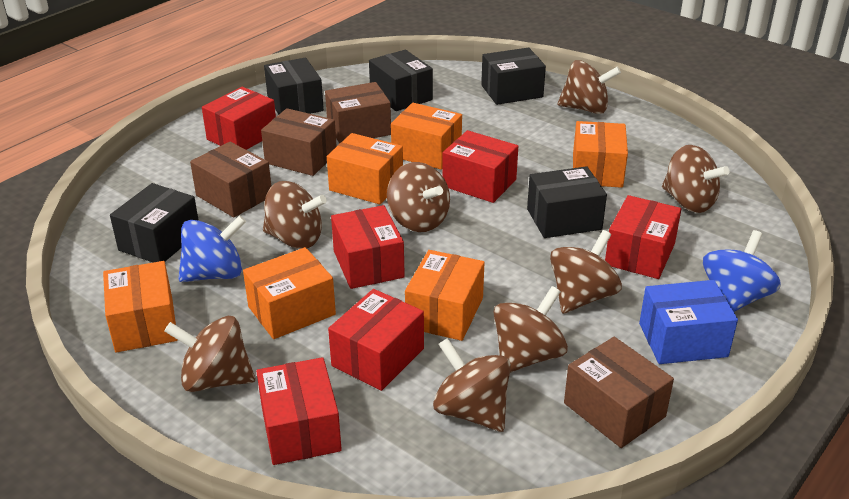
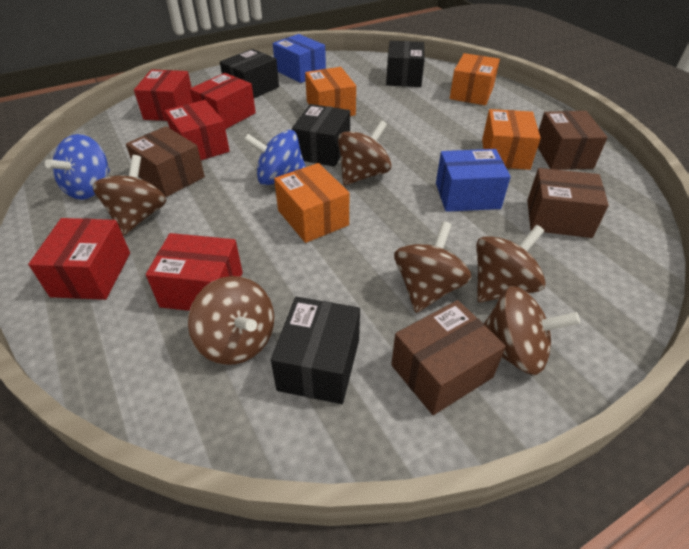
black box: 5 -> 4
blue box: 1 -> 2
brown spinning top: 8 -> 6
orange box: 6 -> 4
red box: 6 -> 5

